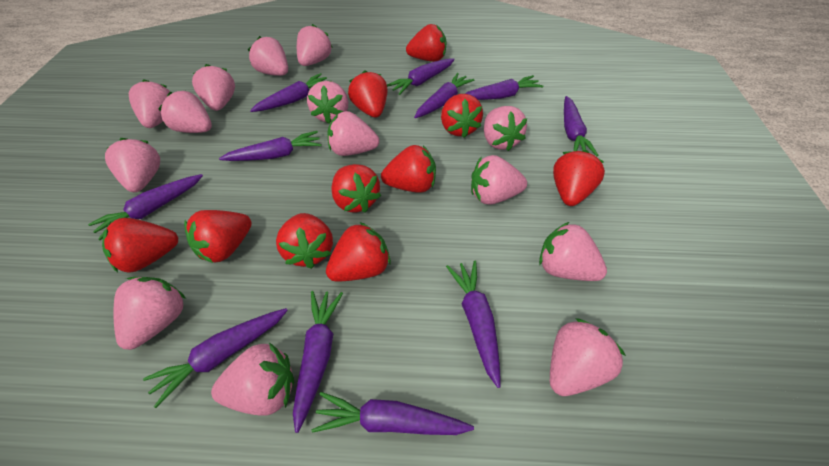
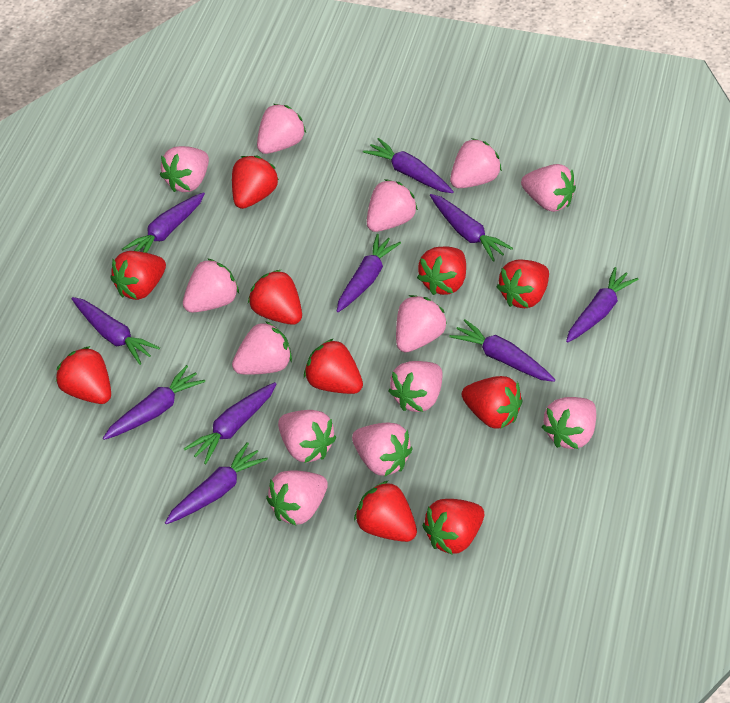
pink strawberry: 14 -> 13
purple carrot: 11 -> 10

